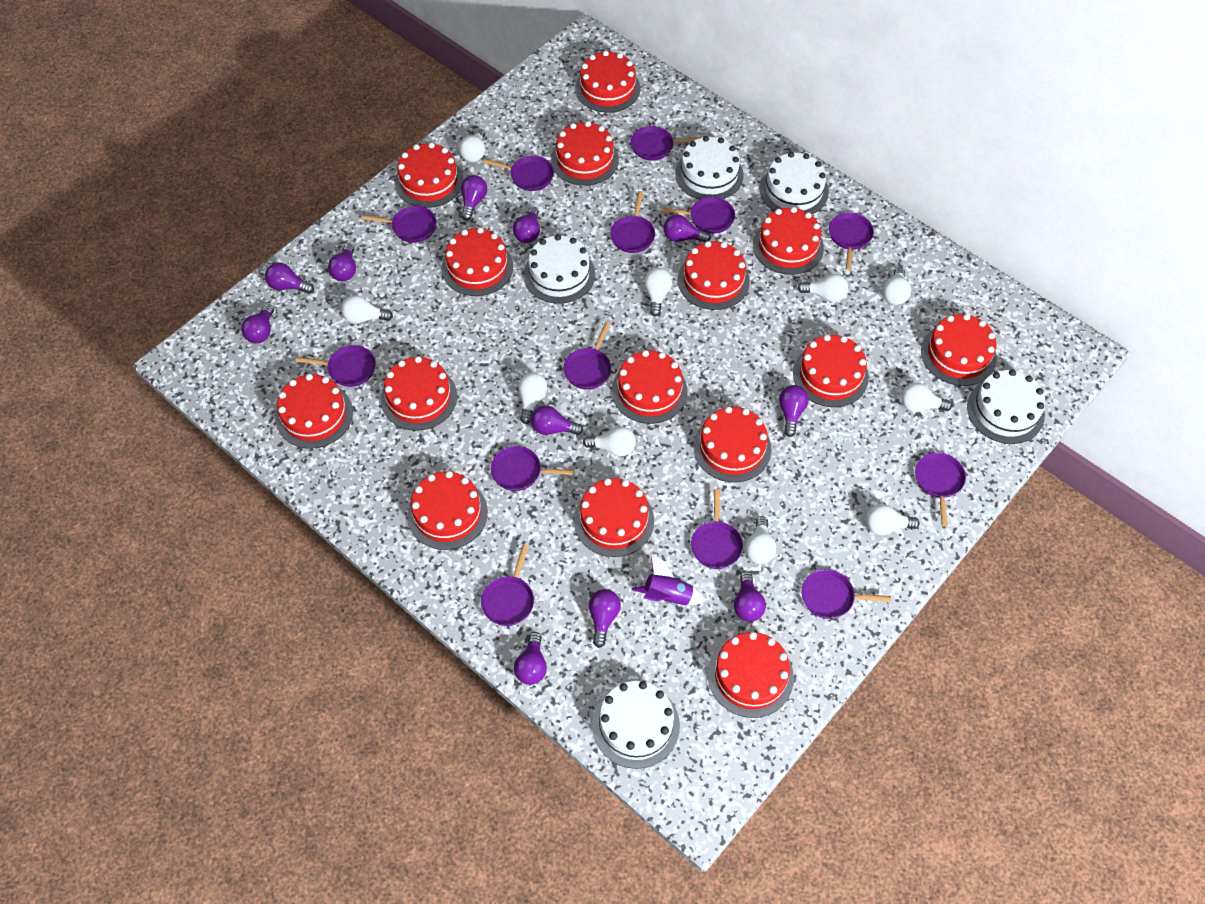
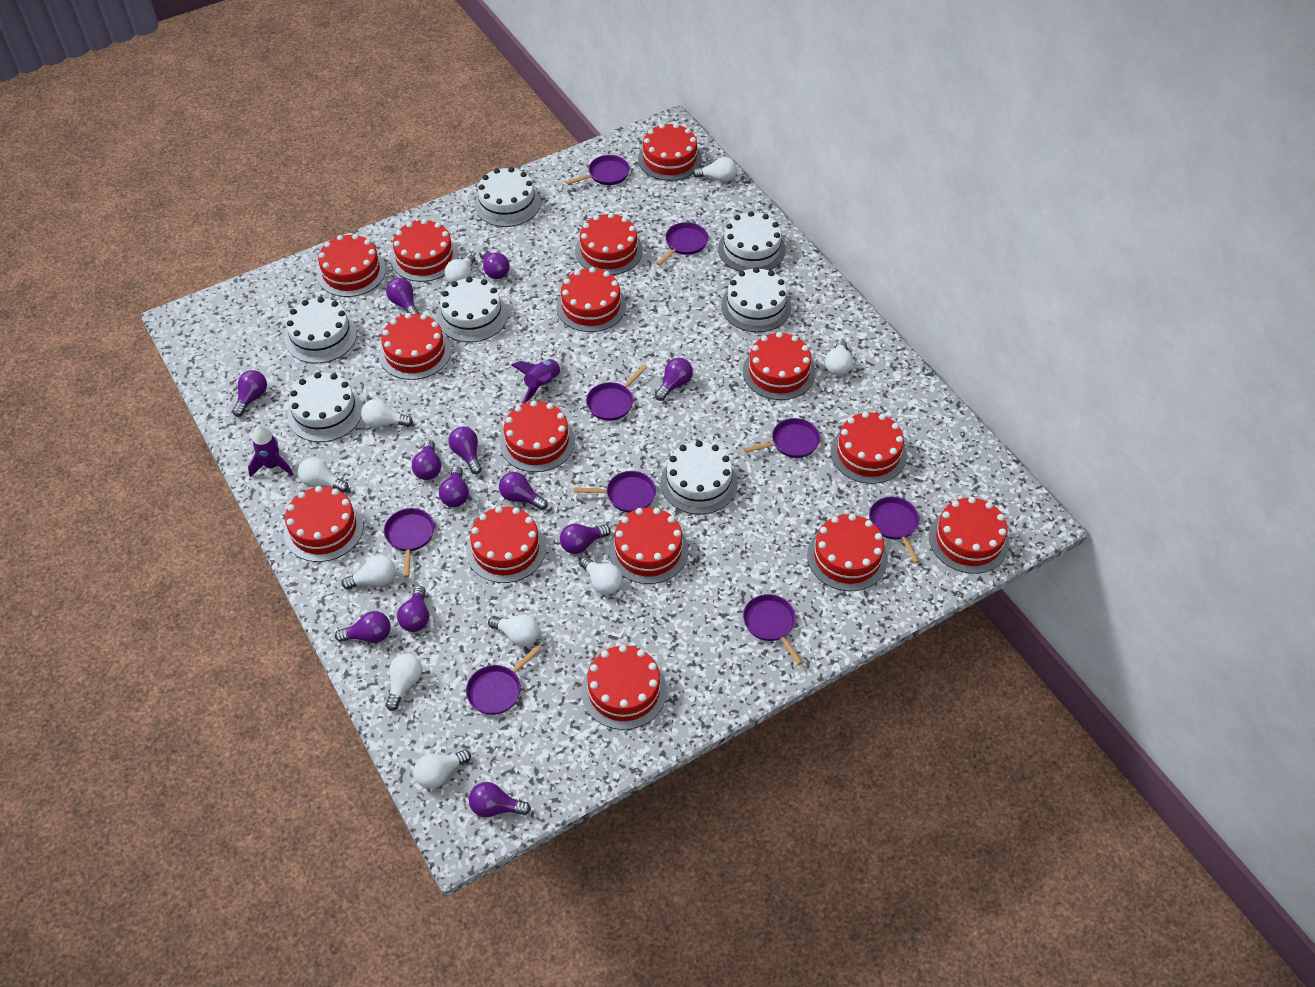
purple light bulb: 11 -> 12
purple pan: 13 -> 9
purple rocket: 1 -> 2
white cake: 5 -> 7

